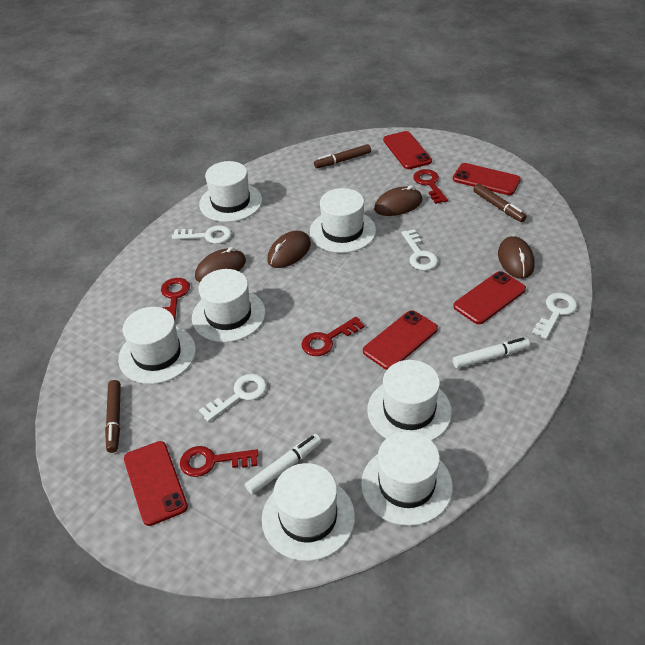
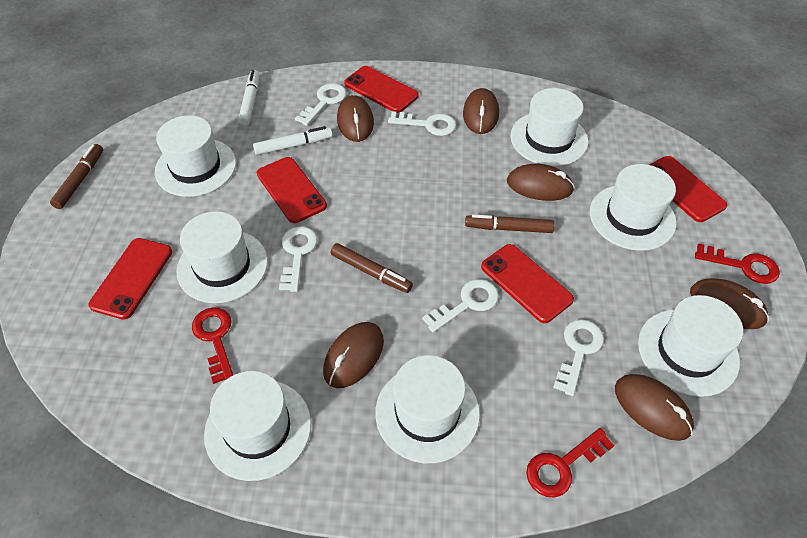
brown mouse: 4 -> 6
red key: 4 -> 3
white key: 4 -> 5

